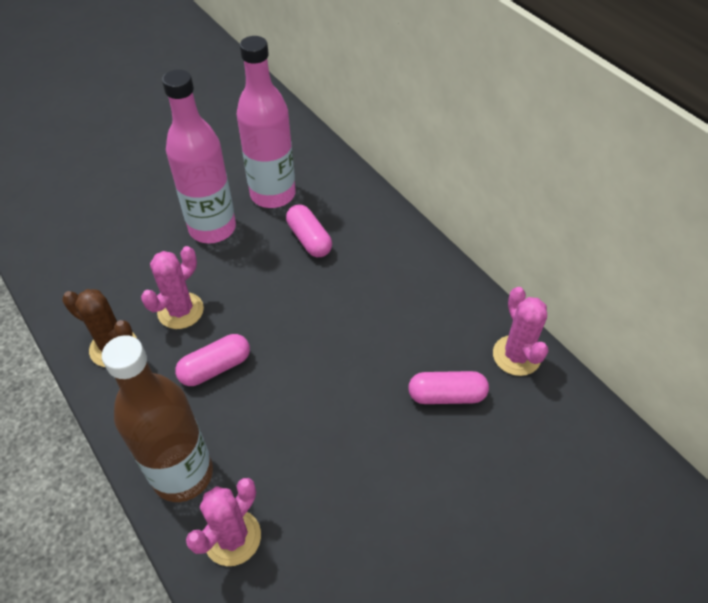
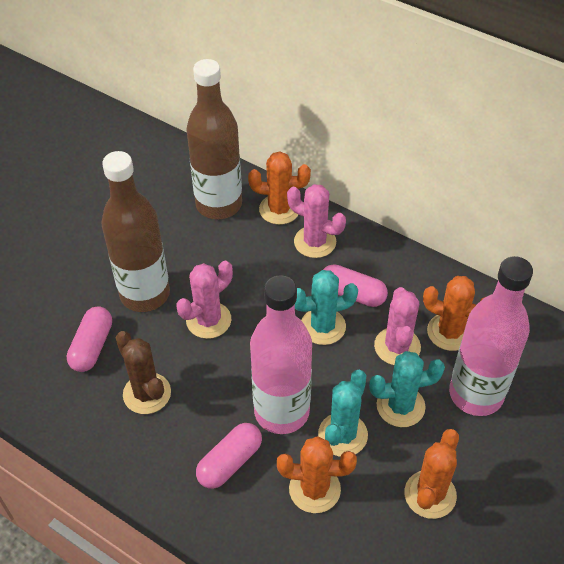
brown bottle: 1 -> 2
orange cactus: 0 -> 4
turquoise cactus: 0 -> 3

